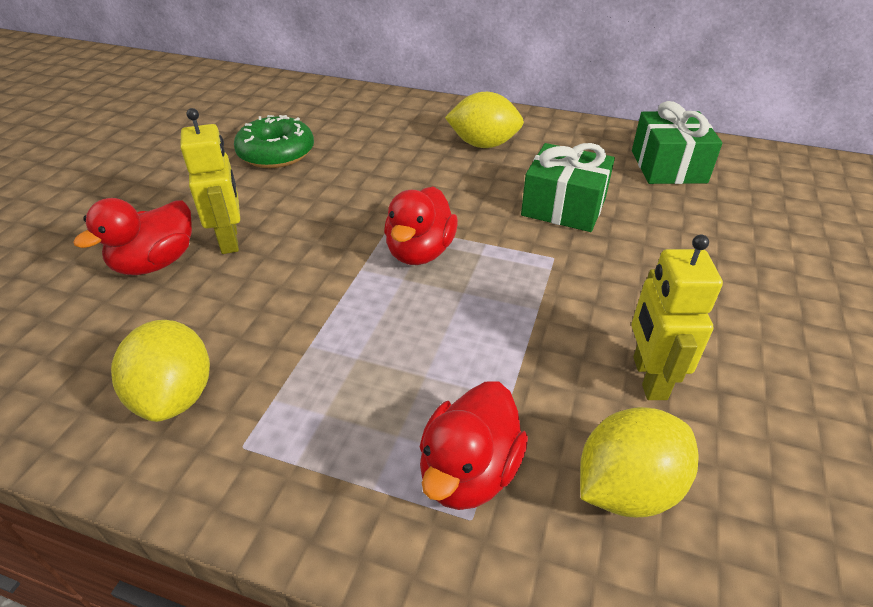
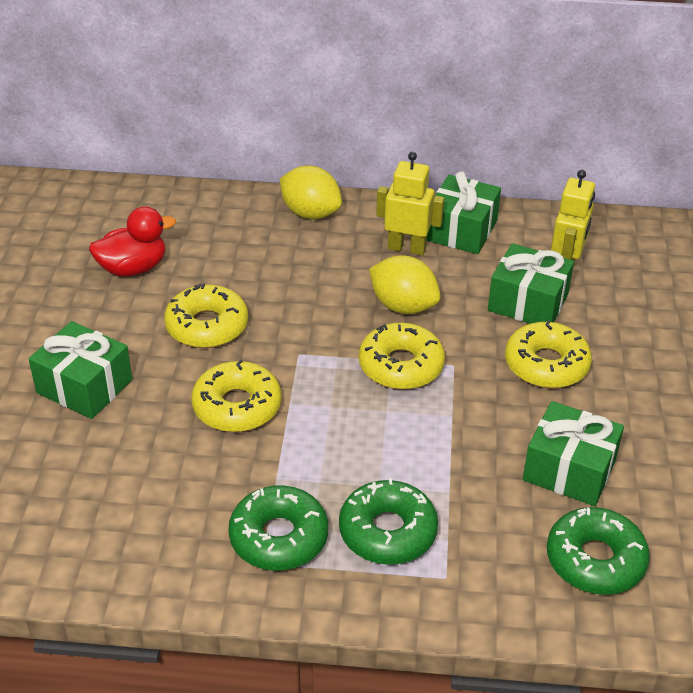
green donut: 1 -> 3
green gift: 2 -> 4
red duck: 3 -> 1
yellow donut: 0 -> 4
yellow lemon: 3 -> 2

